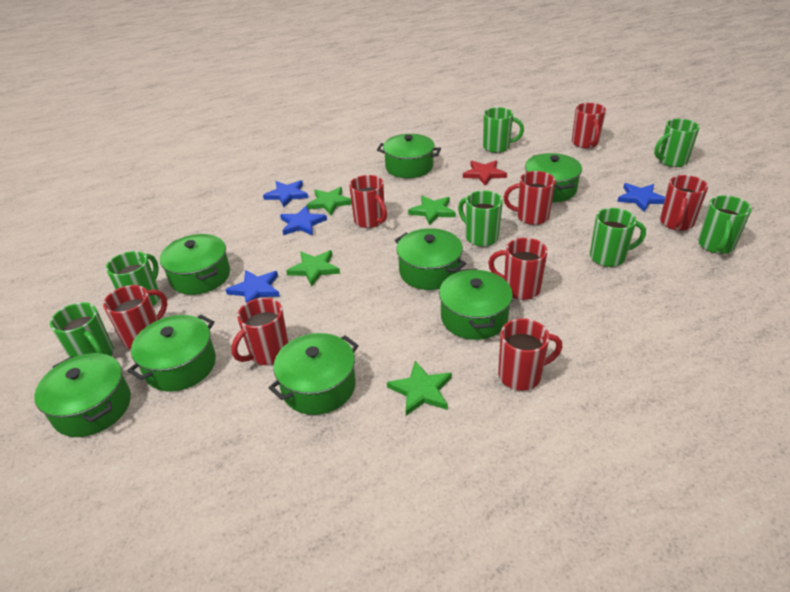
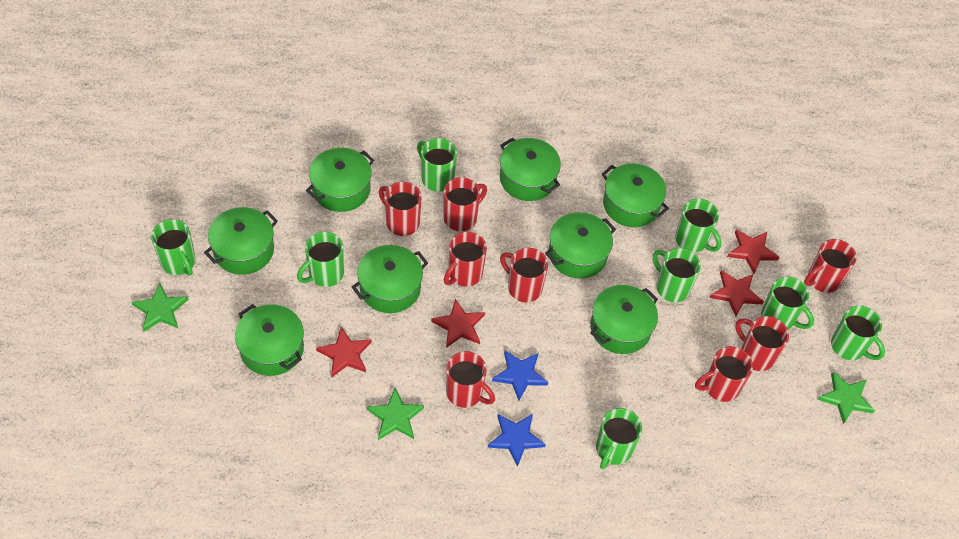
blue star: 4 -> 2
green mug: 7 -> 8
green star: 4 -> 3
red star: 1 -> 4

